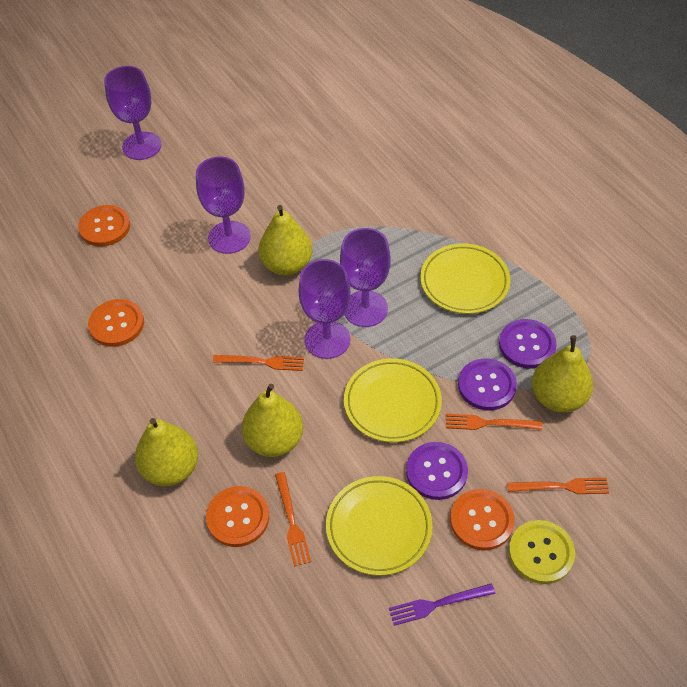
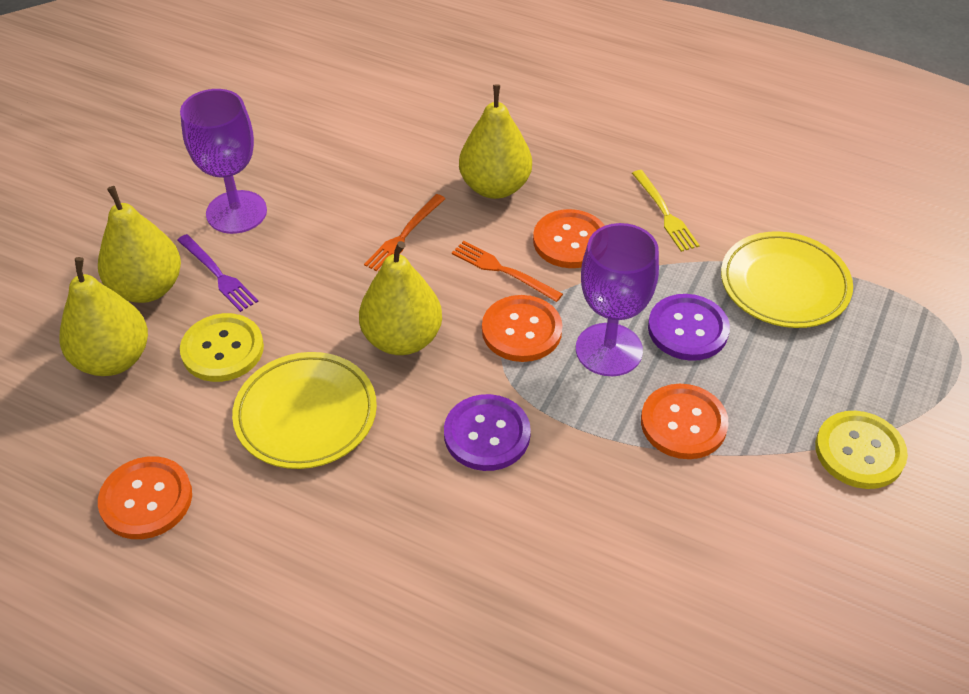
orange fork: 4 -> 2
purple button: 3 -> 2
purple goblet: 4 -> 2
yellow button: 1 -> 2
yellow fork: 0 -> 1
yellow plate: 3 -> 2

